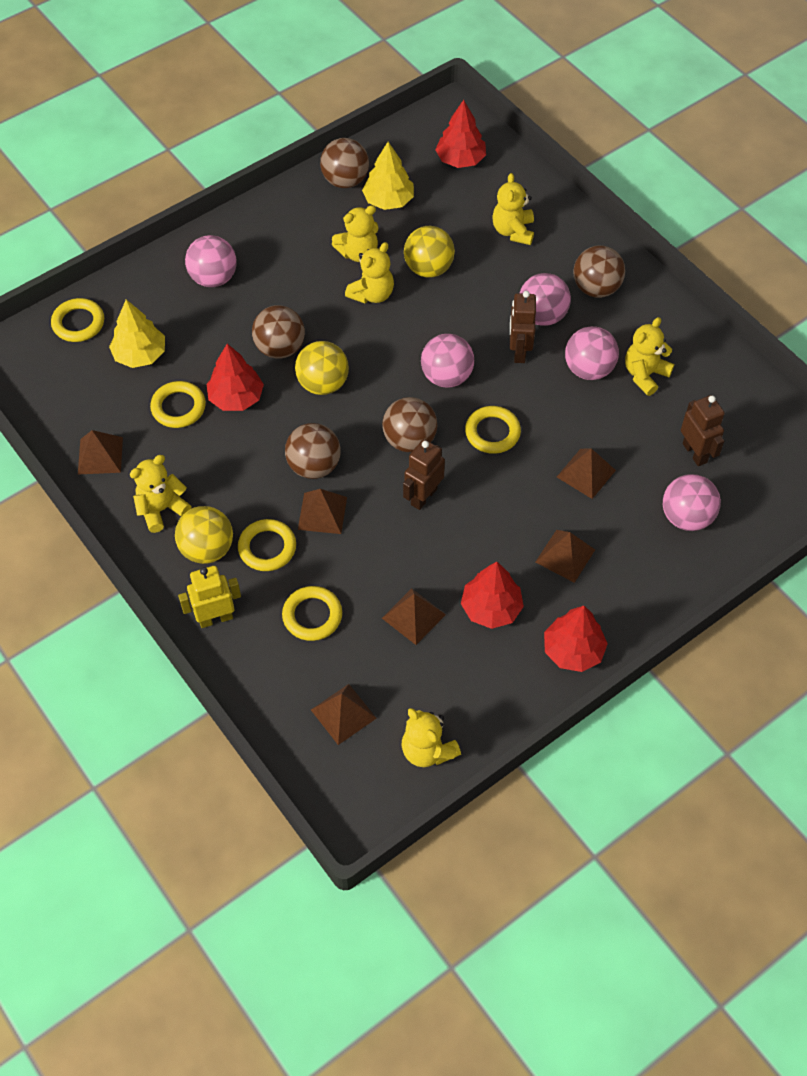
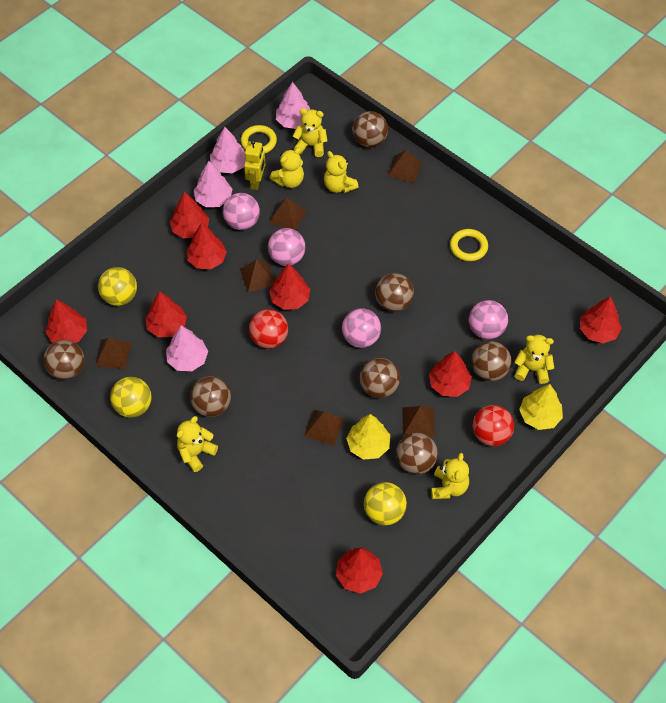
brown ball: 5 -> 7
brown robot: 3 -> 0
pink ball: 5 -> 4
pink tree: 0 -> 4
red ball: 0 -> 2
red tree: 4 -> 8
yellow ring: 5 -> 2

